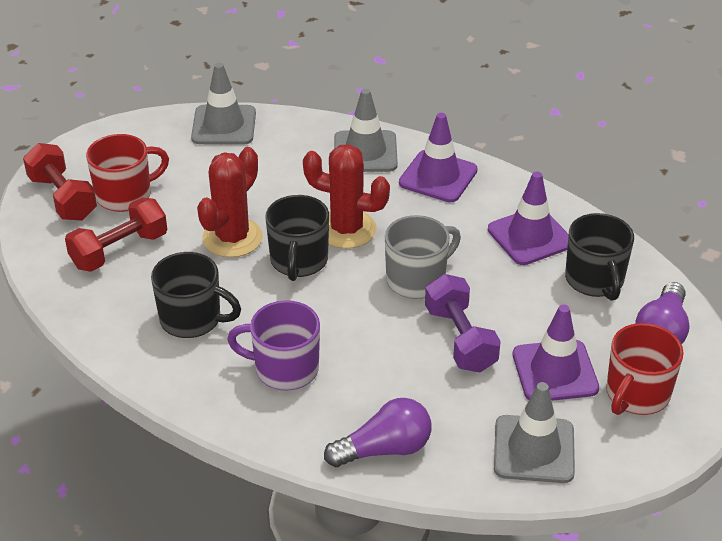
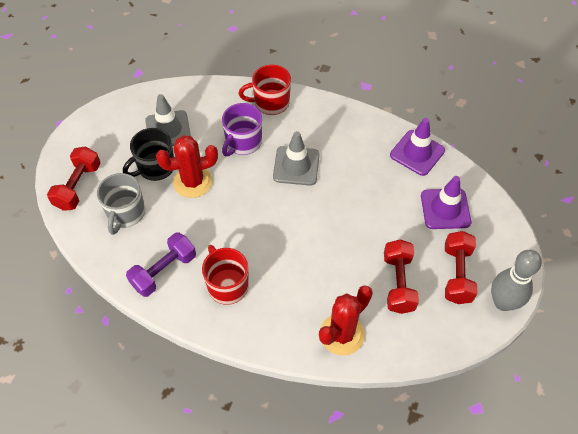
black mug: 3 -> 1
grey bowling pin: 0 -> 1
grey traffic cone: 3 -> 2
purple light bulb: 2 -> 0
purple traffic cone: 3 -> 2
red dumbbell: 2 -> 3

